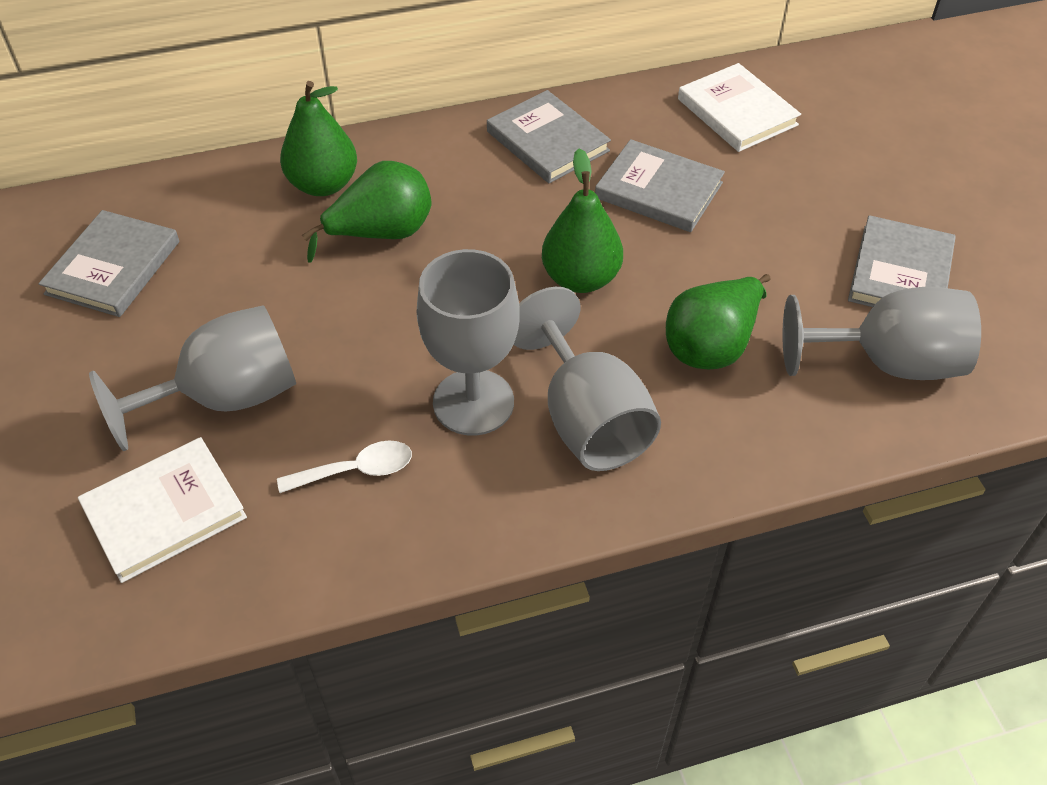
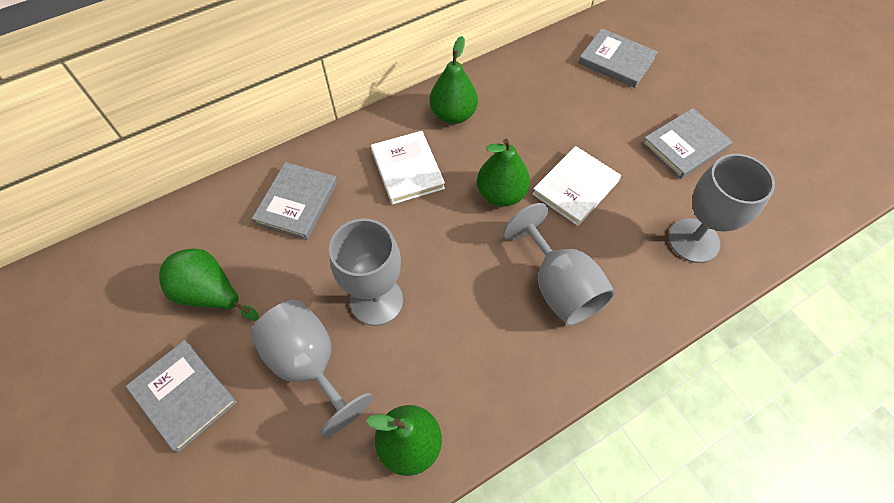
white spoon: 1 -> 0

